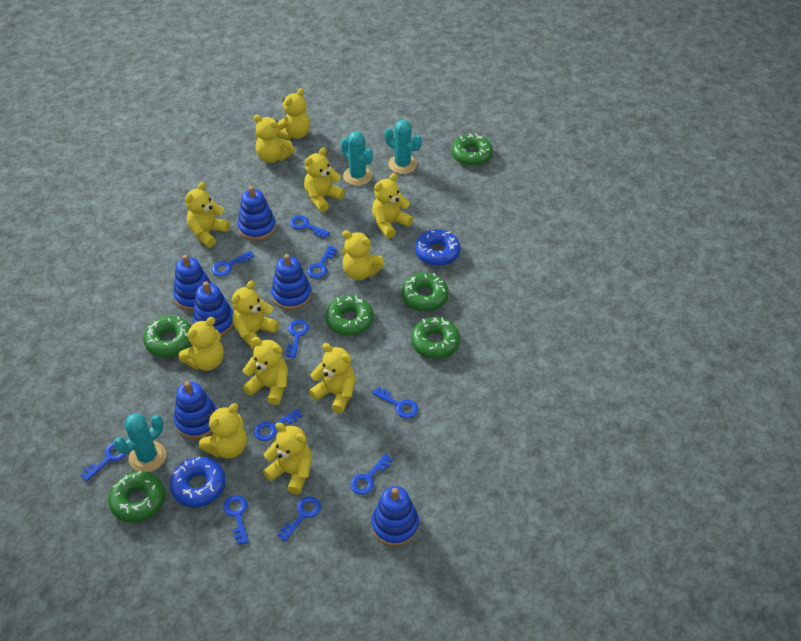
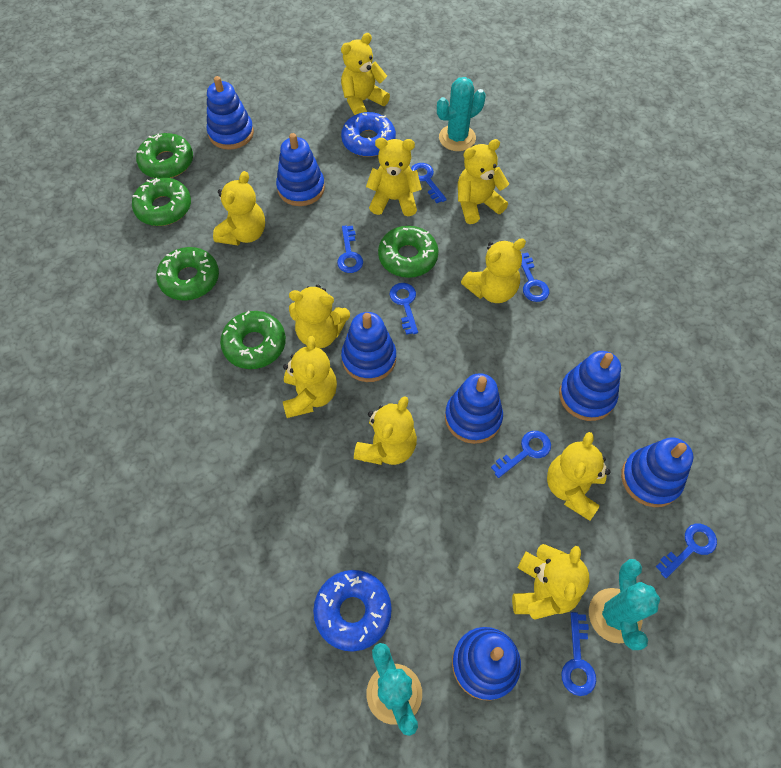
blue key: 10 -> 7
blue stacking toy: 6 -> 7
green donut: 6 -> 5
yellow teddy bear: 12 -> 10

